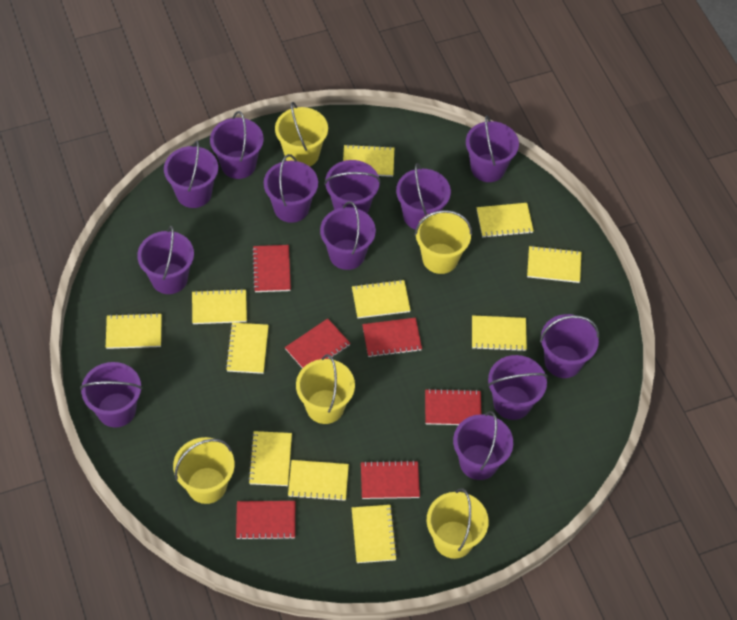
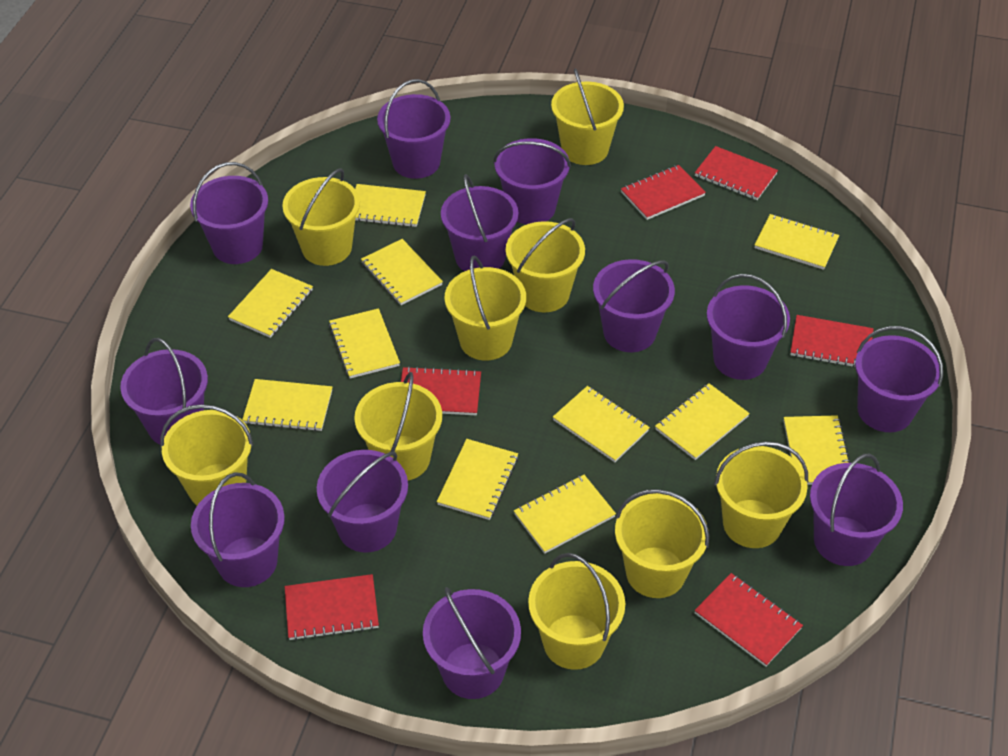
yellow bucket: 5 -> 9

